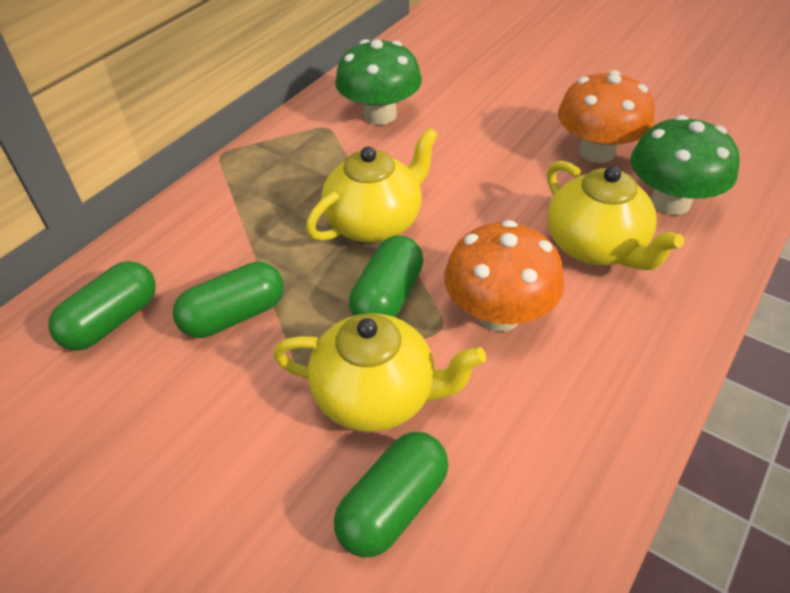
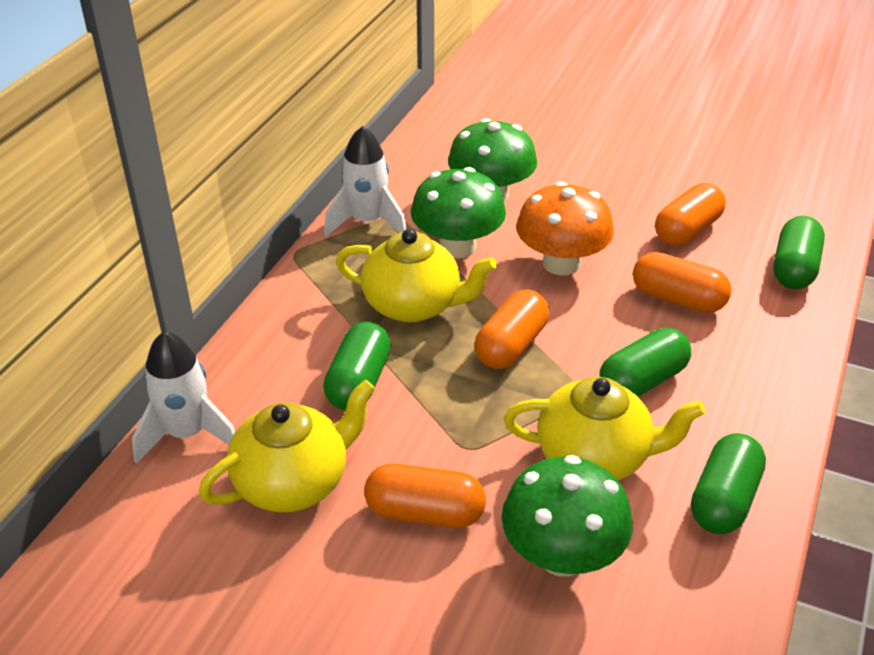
green mushroom: 2 -> 3
orange capsule: 0 -> 4
orange mushroom: 2 -> 1
white rocket: 0 -> 2

